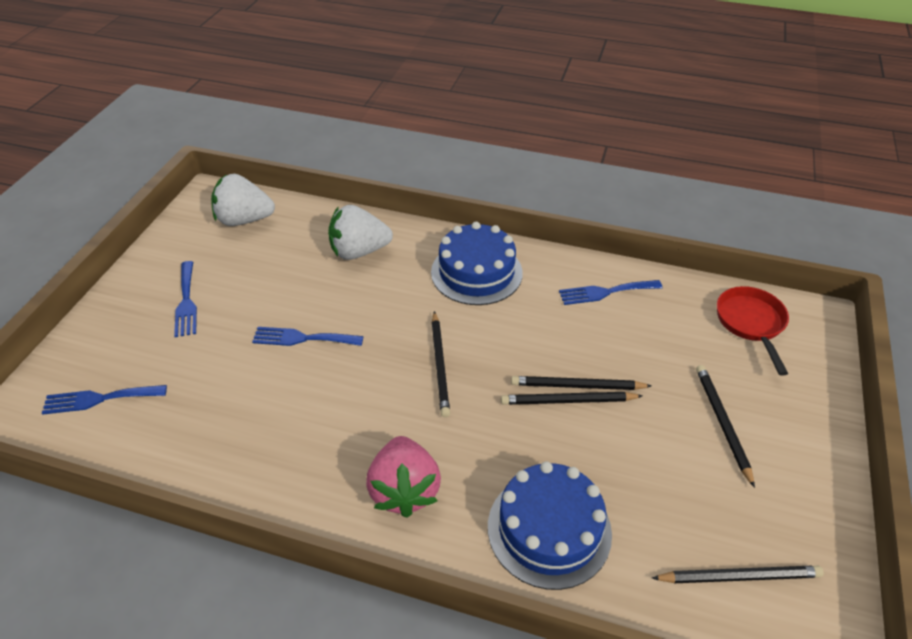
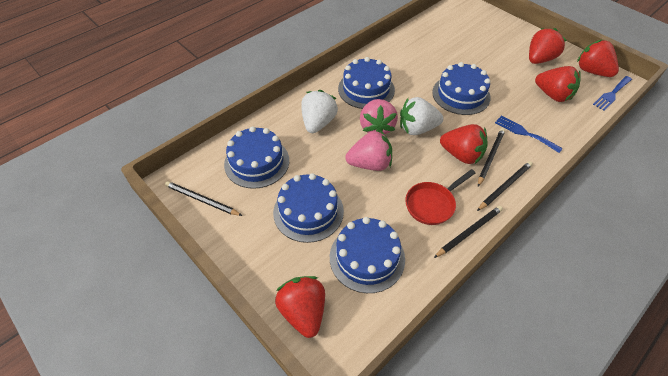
black pencil: 5 -> 4
blue cake: 2 -> 5
blue fork: 4 -> 2
pink strawberry: 1 -> 2
red strawberry: 0 -> 5

